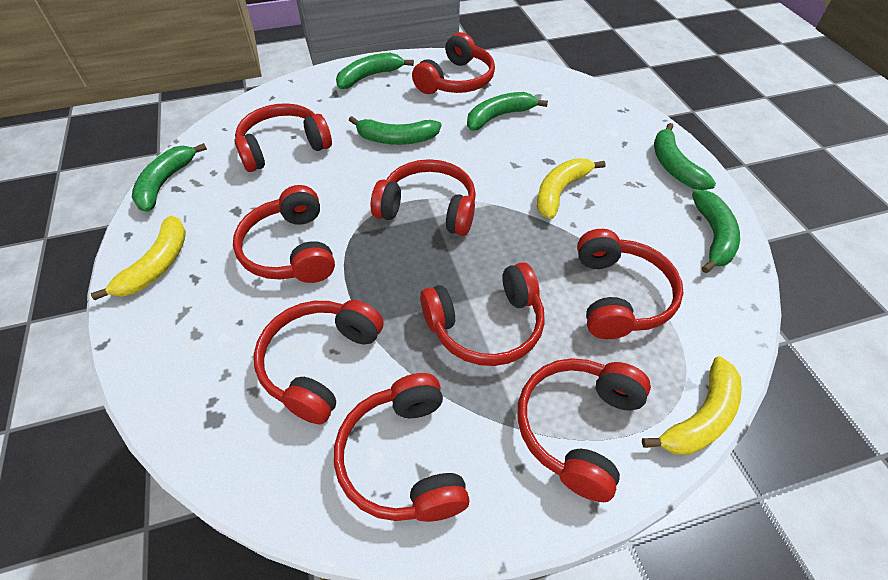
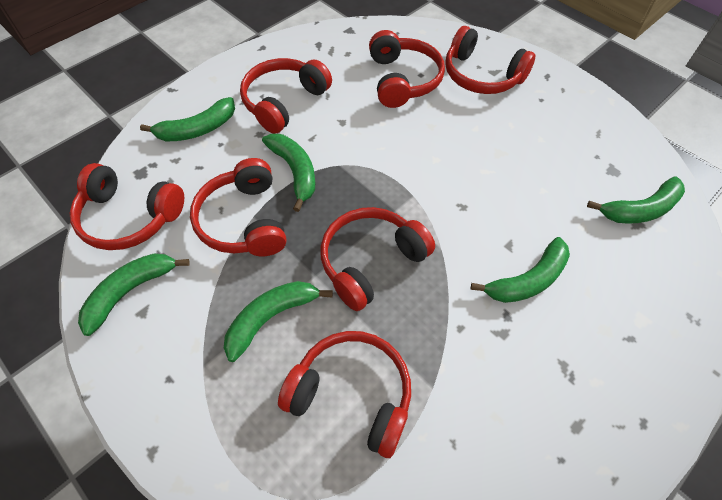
red headphones: 9 -> 7
yellow banana: 3 -> 0

